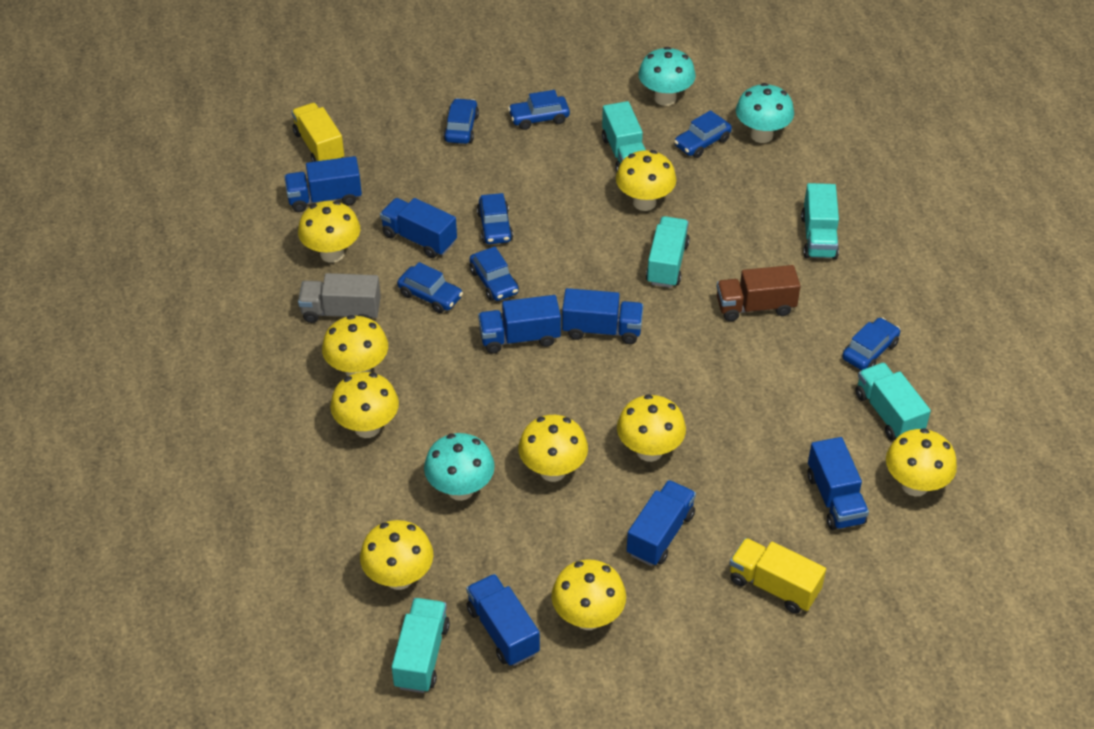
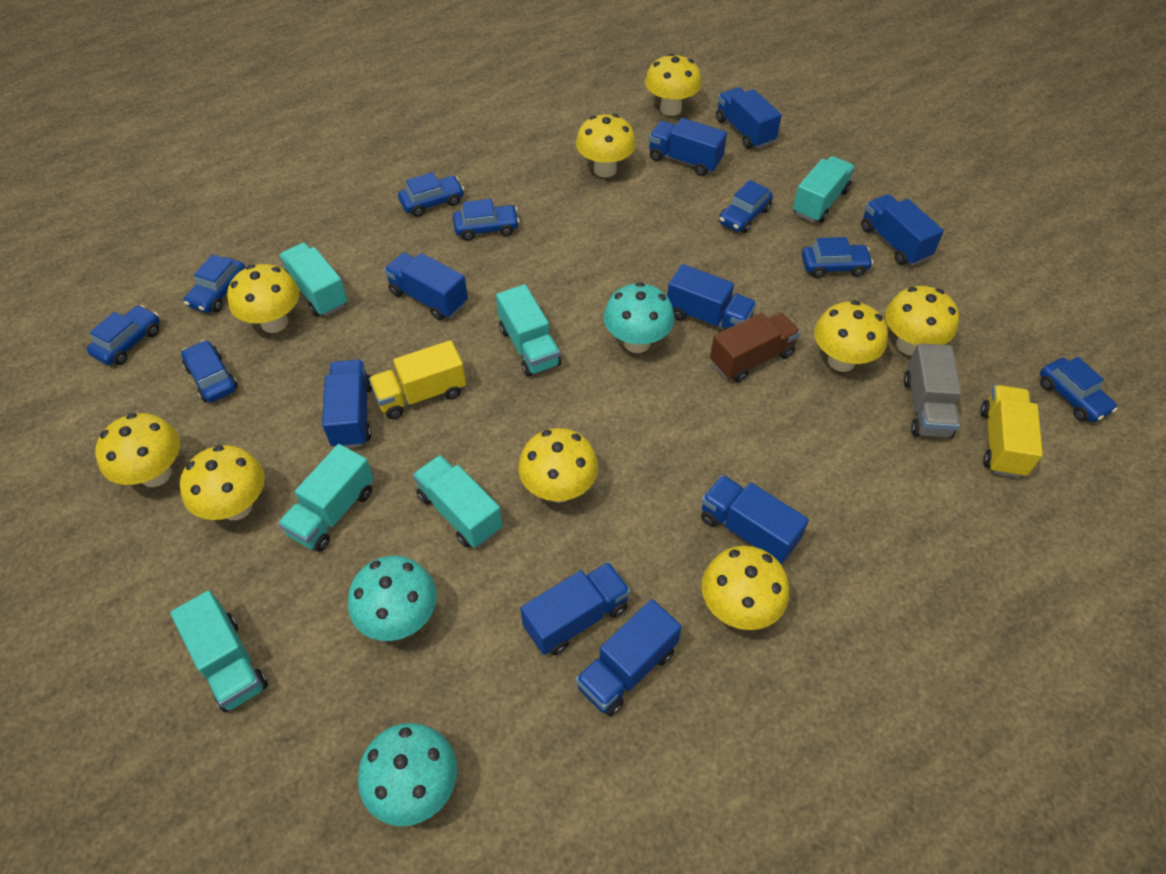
blue car: 7 -> 8
blue truck: 7 -> 9
turquoise truck: 5 -> 6

